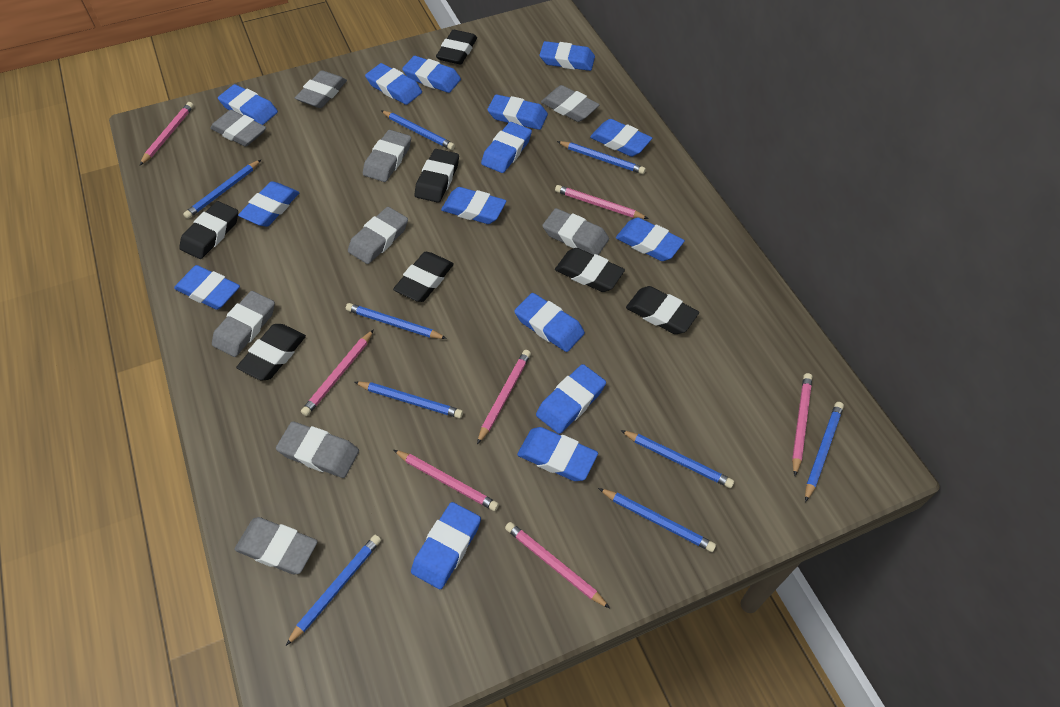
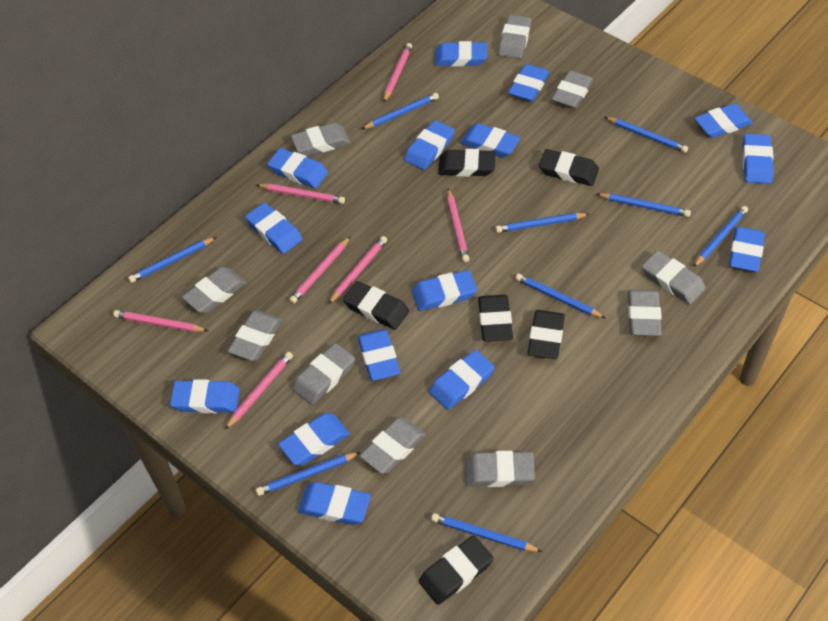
black eraser: 7 -> 6
grey eraser: 9 -> 10

